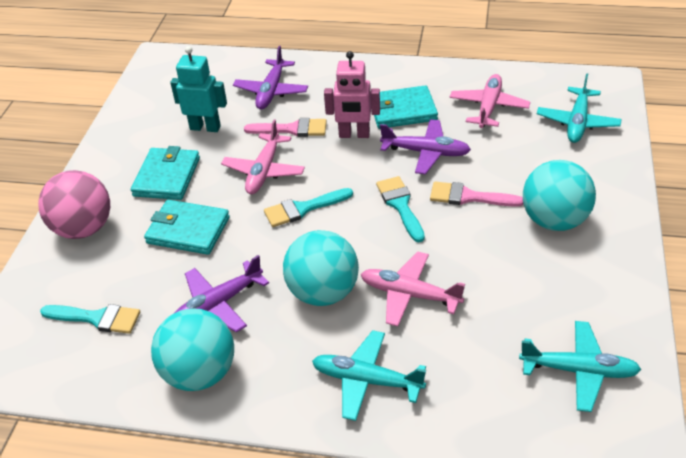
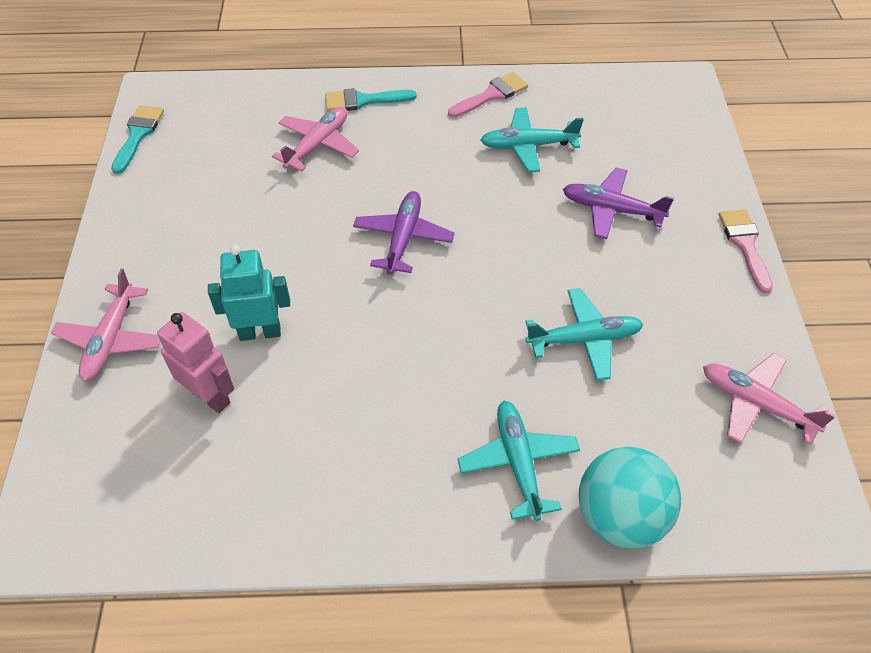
pink ball: 1 -> 0
purple plane: 3 -> 2
turquoise ball: 3 -> 1
turquoise brush: 3 -> 2
turquoise wallet: 3 -> 0

